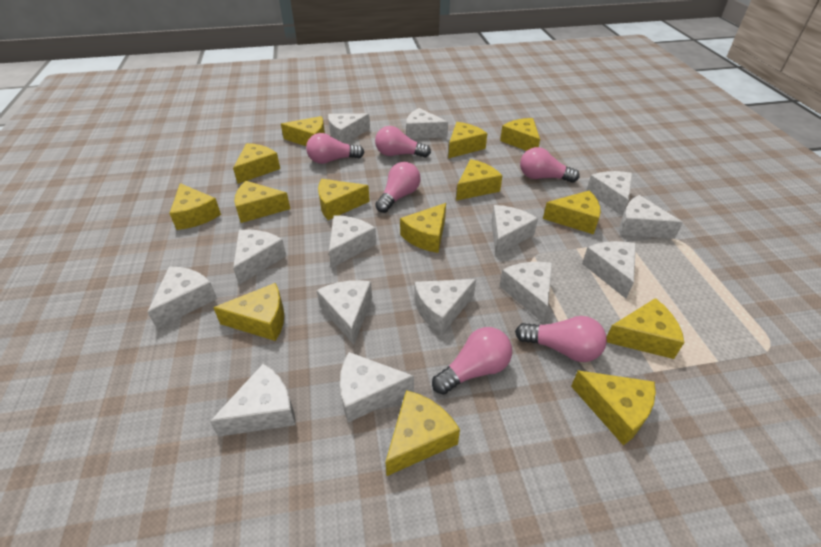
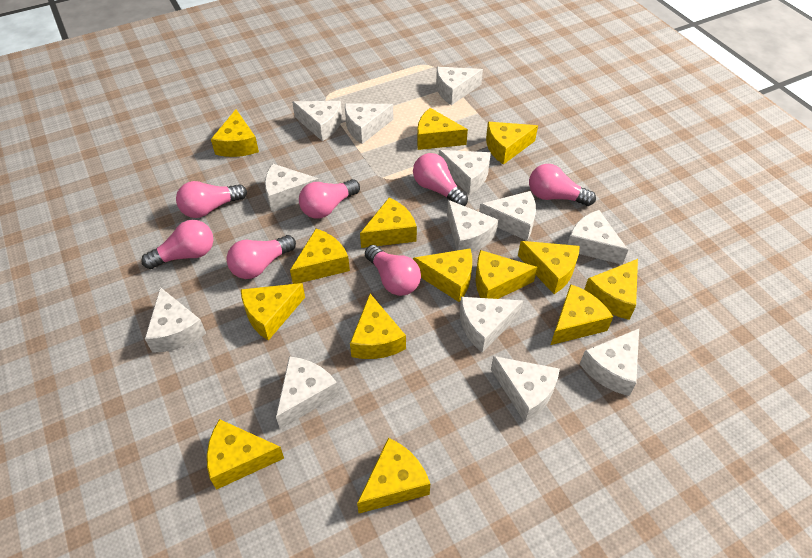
pink light bulb: 6 -> 7
white cheese: 14 -> 13

